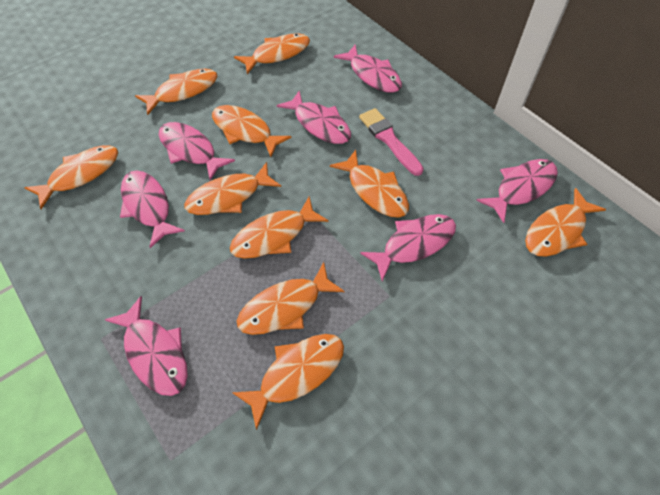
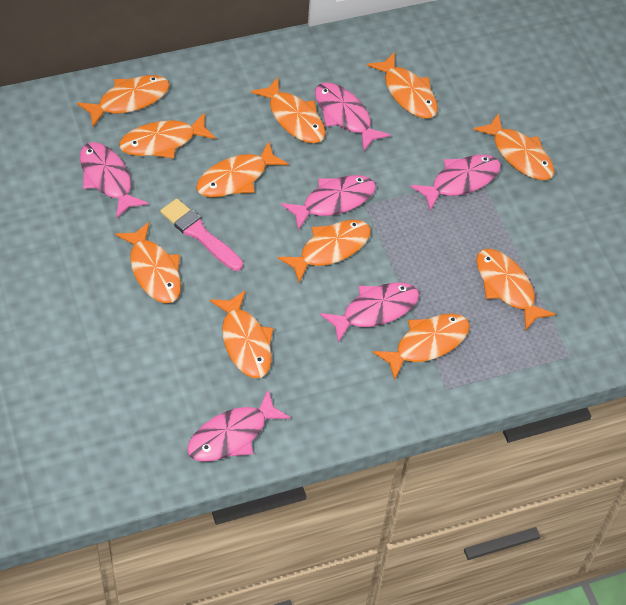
orange fish: 10 -> 11
pink fish: 7 -> 6

